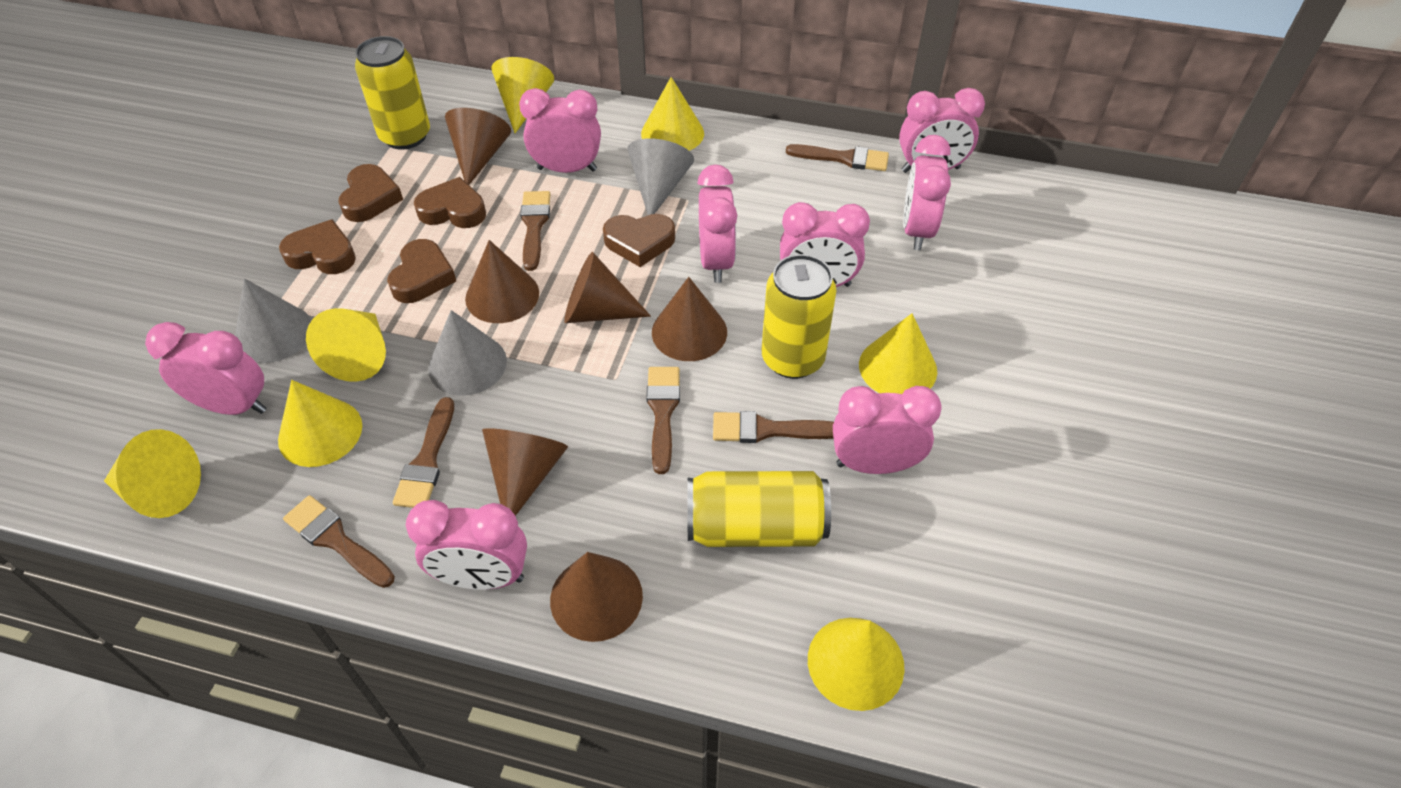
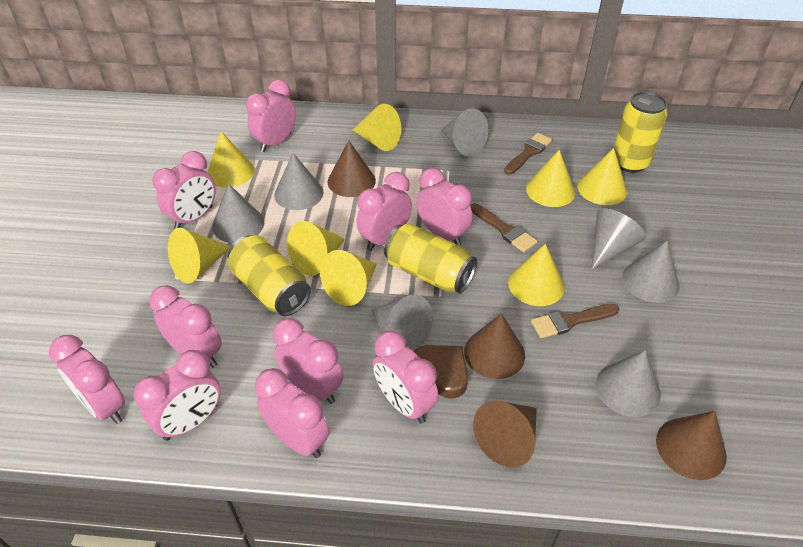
brown brush: 6 -> 3
brown cone: 6 -> 4
brown heart: 5 -> 1
grey cone: 3 -> 7
pink clock: 8 -> 10
yellow cone: 7 -> 8

